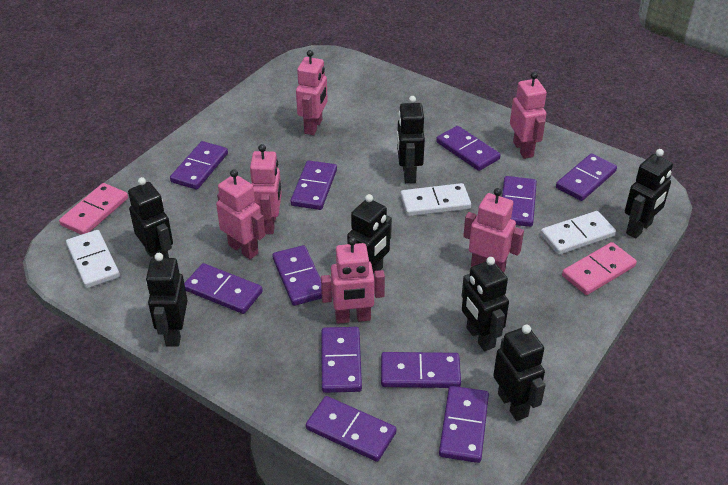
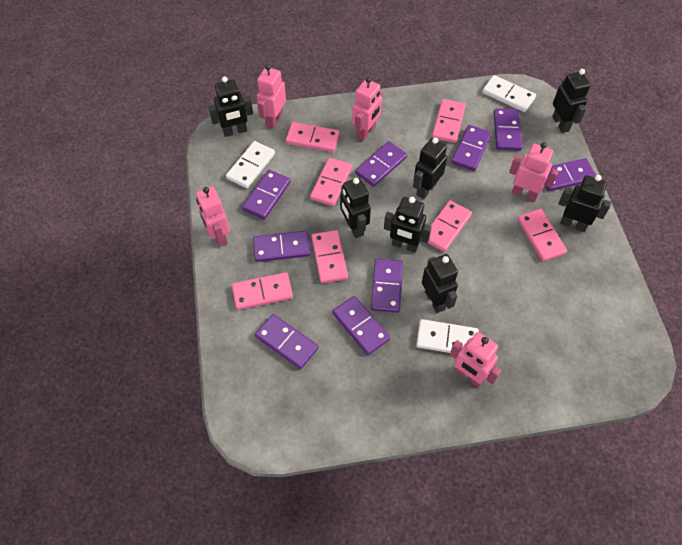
pink domino: 2 -> 7
pink robot: 6 -> 5
purple domino: 11 -> 9

